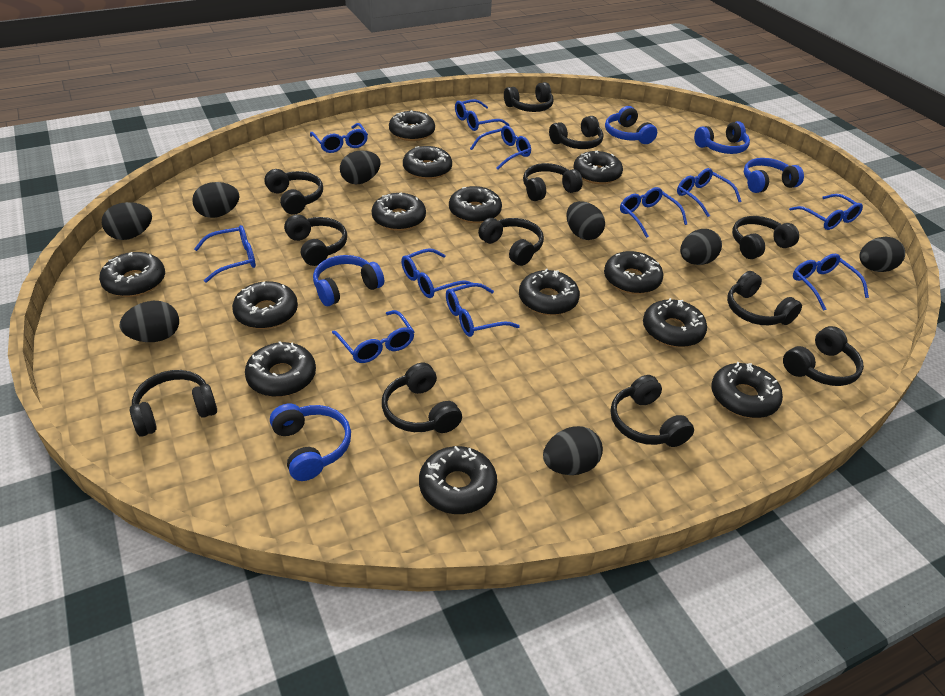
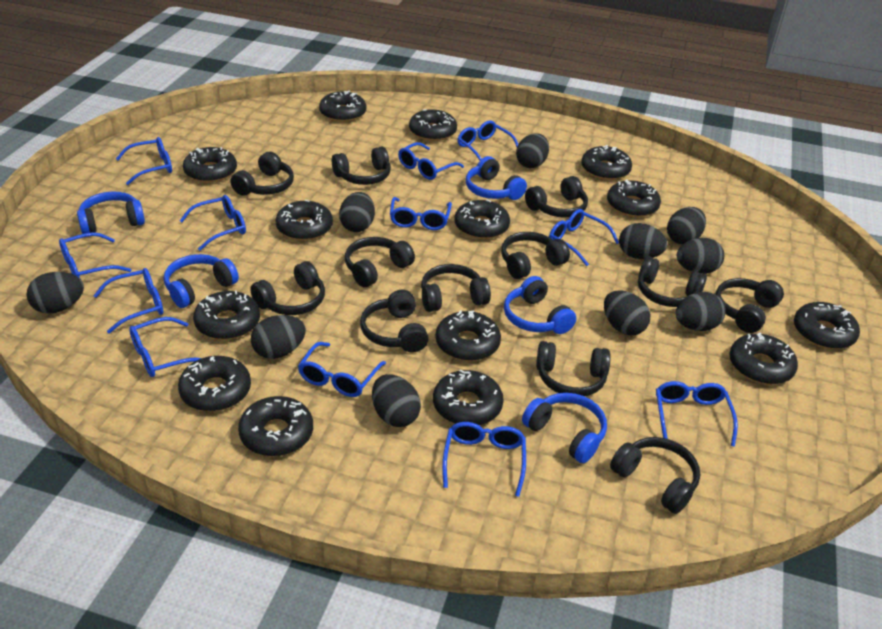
black donut: 13 -> 14
black egg: 8 -> 10
blue glasses: 11 -> 12

